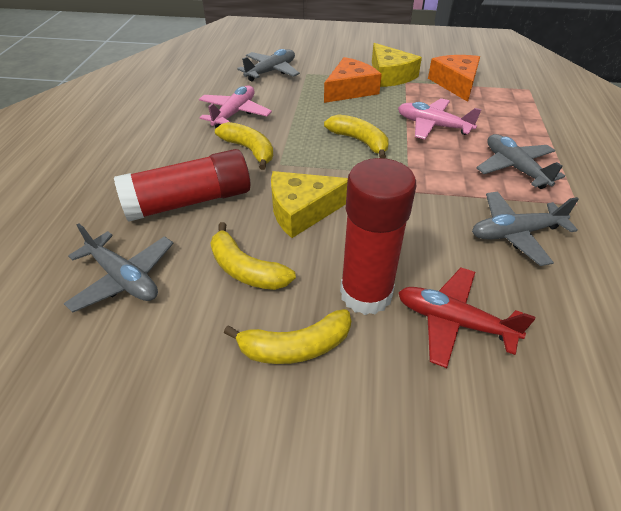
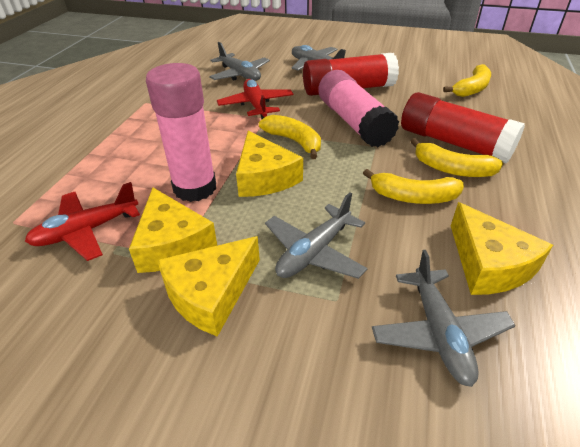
orange cheese: 2 -> 0
pink glue stick: 0 -> 2
pink plane: 2 -> 0
red plane: 1 -> 2
yellow cheese: 2 -> 4

